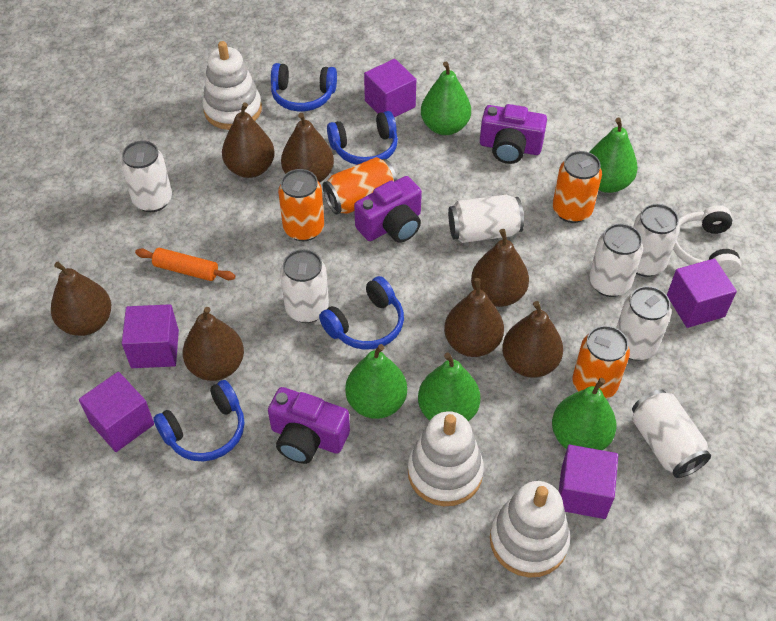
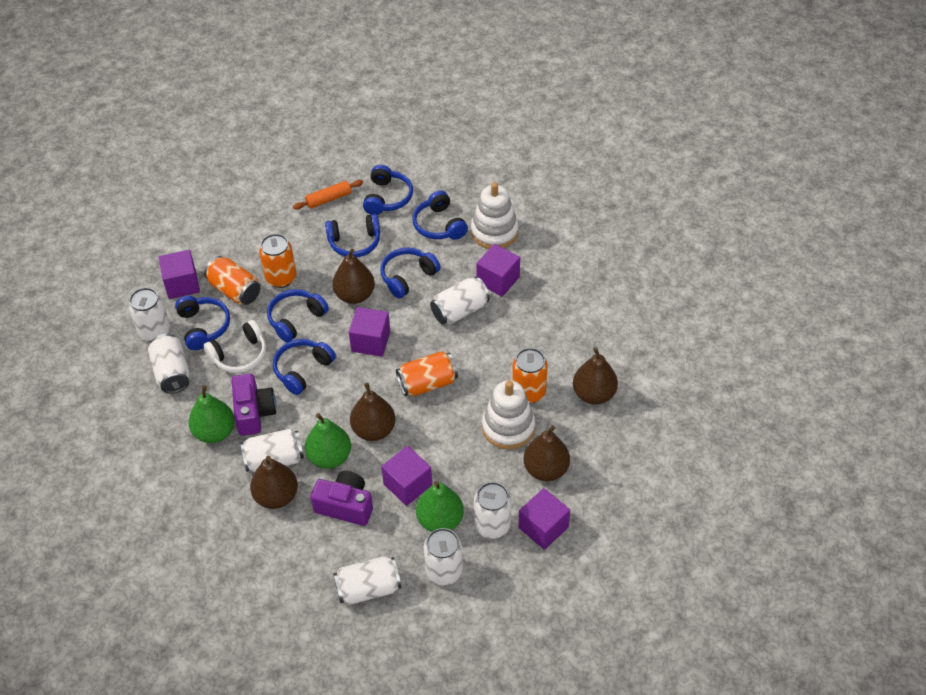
blue headphones: 4 -> 7
brown pear: 7 -> 5
green pear: 5 -> 3
purple camera: 3 -> 2
white stacking toy: 3 -> 2

